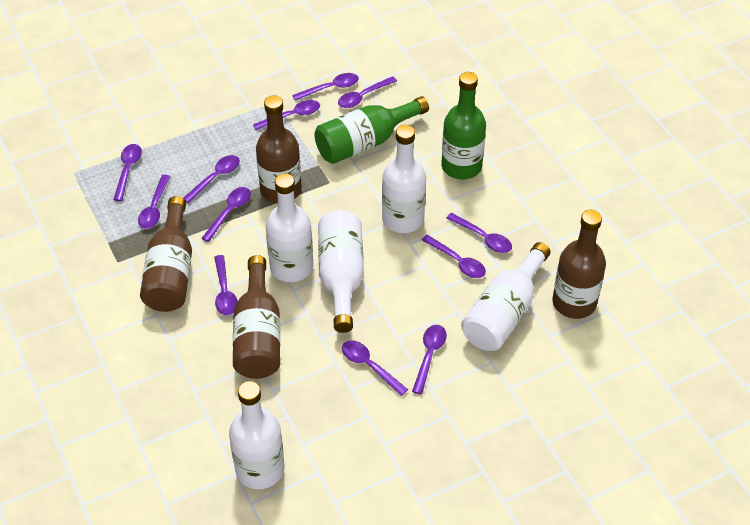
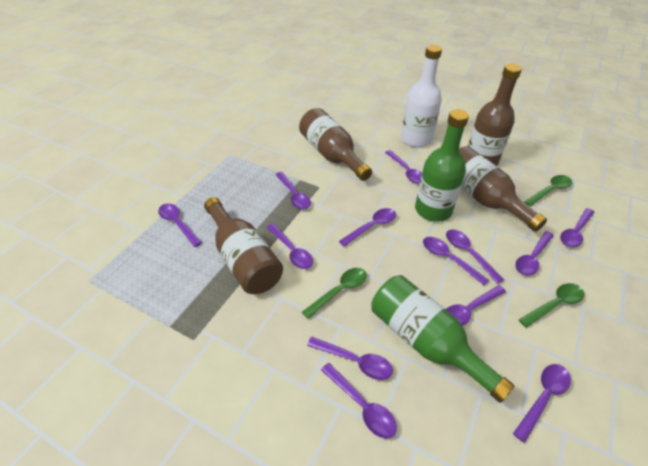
green spoon: 0 -> 3
purple spoon: 12 -> 13
white bottle: 5 -> 1

